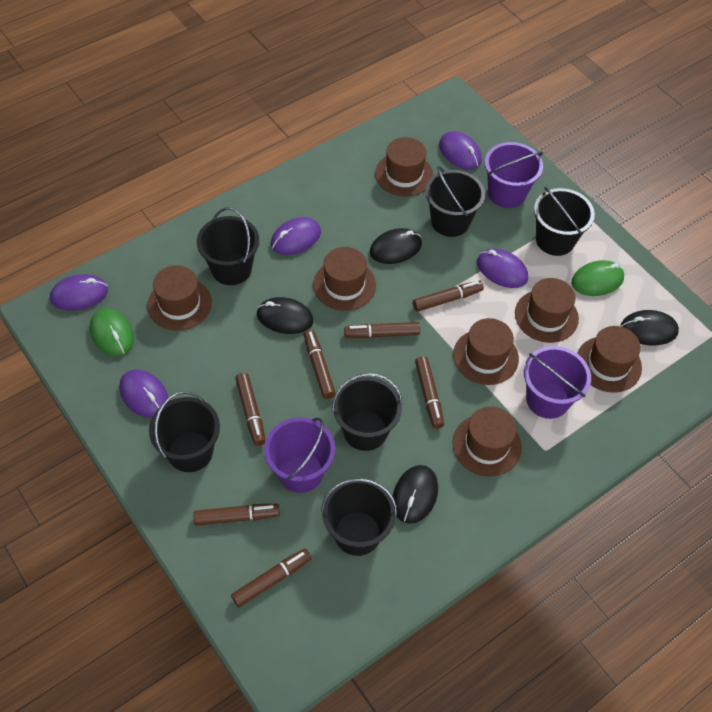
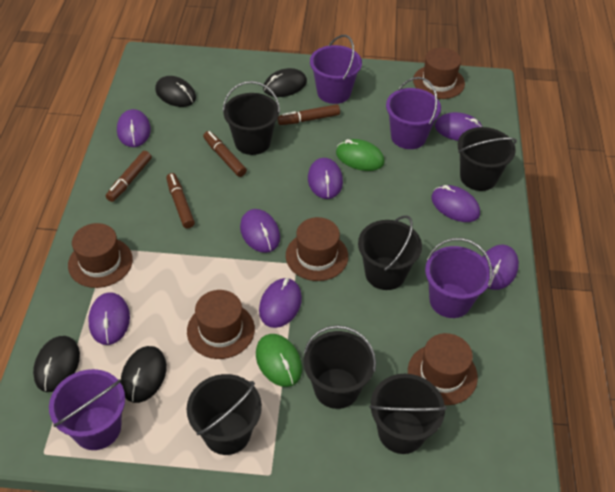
brown hat: 7 -> 5
brown marker: 7 -> 4
purple bucket: 3 -> 4
purple mouse: 5 -> 8

